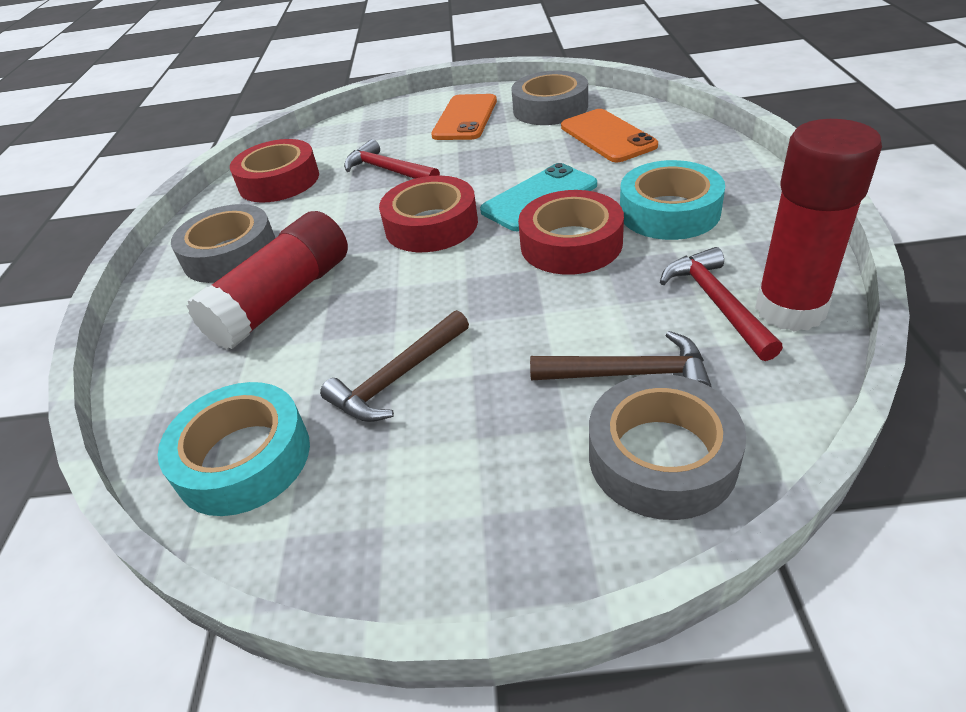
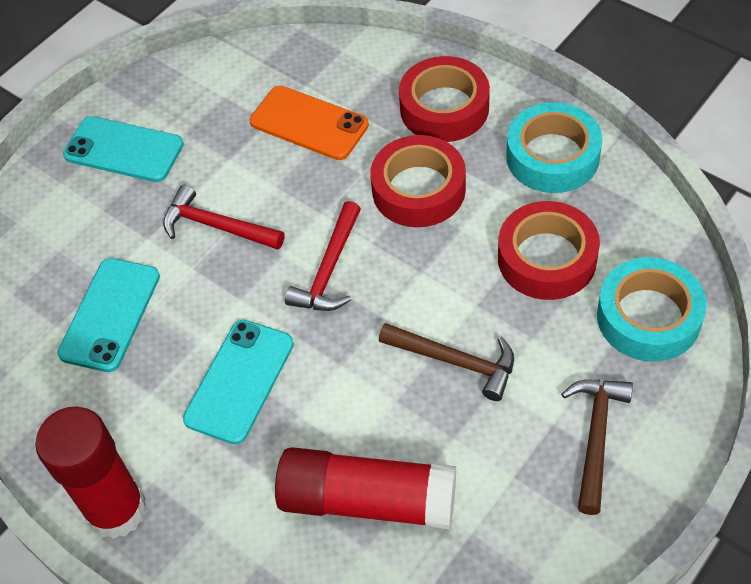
grey tape: 3 -> 0
orange phone: 2 -> 1
turquoise phone: 1 -> 3

